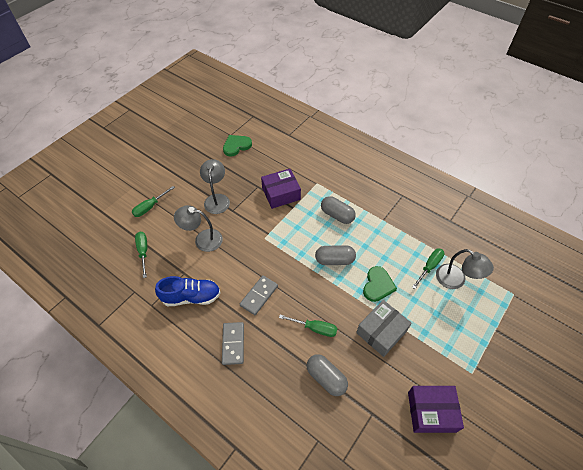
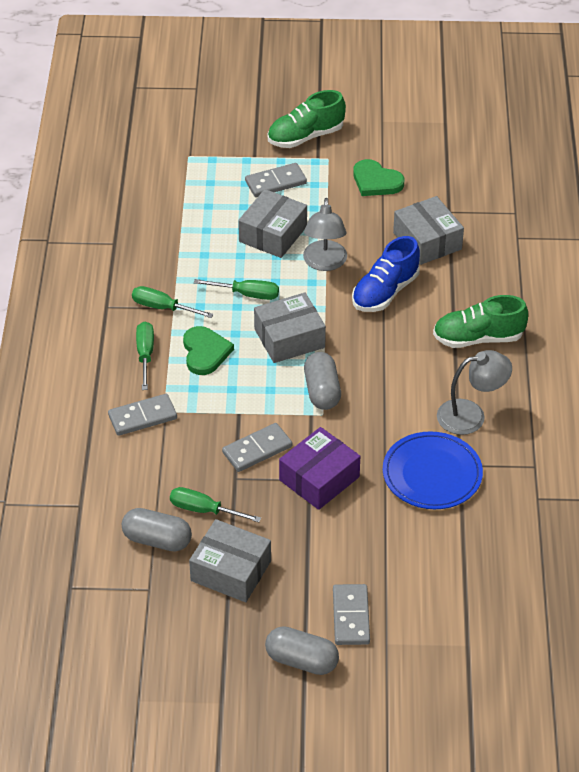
blue plate: 0 -> 1
green shoe: 0 -> 2
grey box: 1 -> 4
grey domino: 2 -> 4
grey lamp: 3 -> 2
purple box: 2 -> 1

